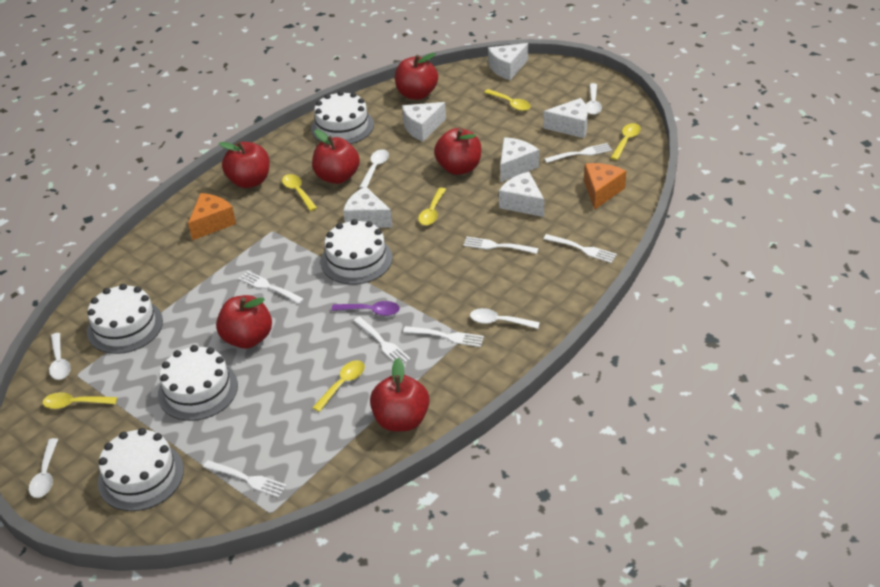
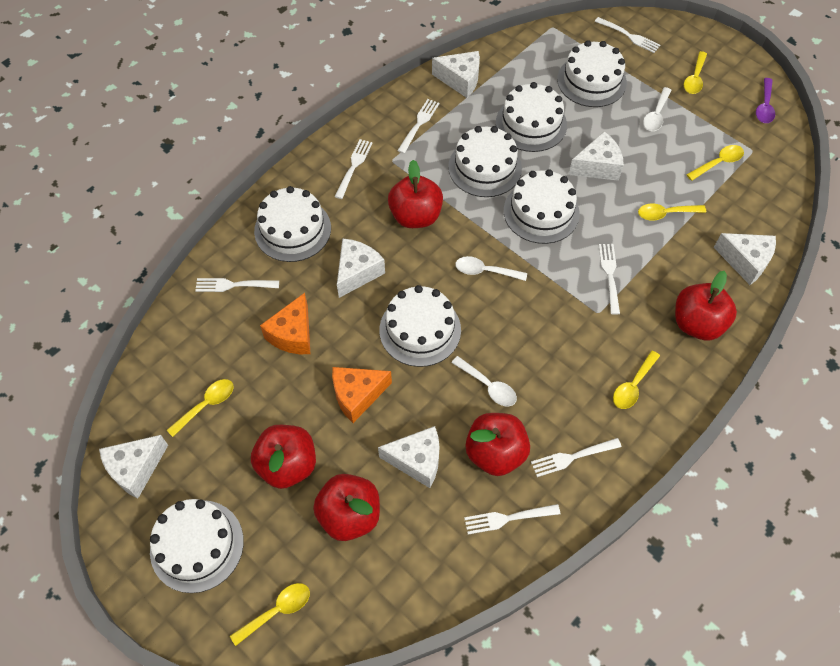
red apple: 6 -> 5
white cake: 5 -> 7
white spoon: 5 -> 3

